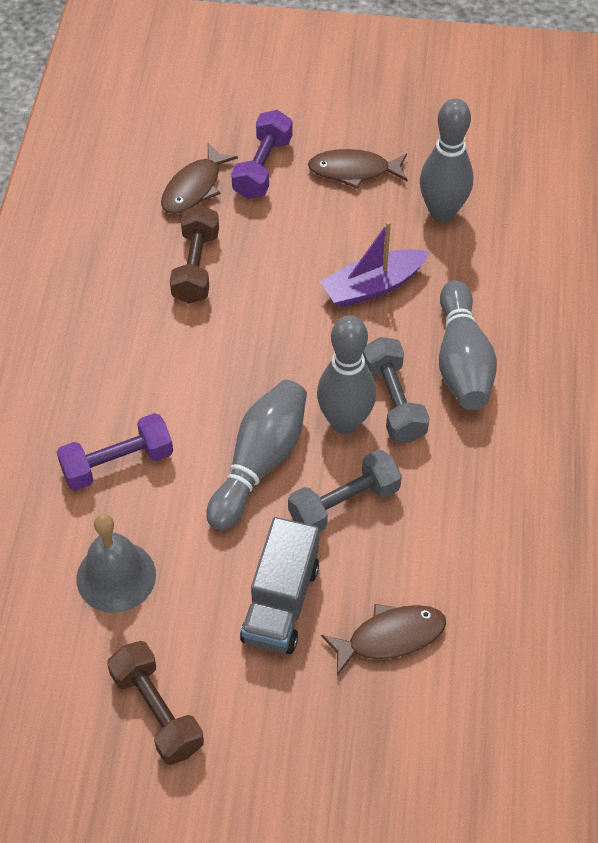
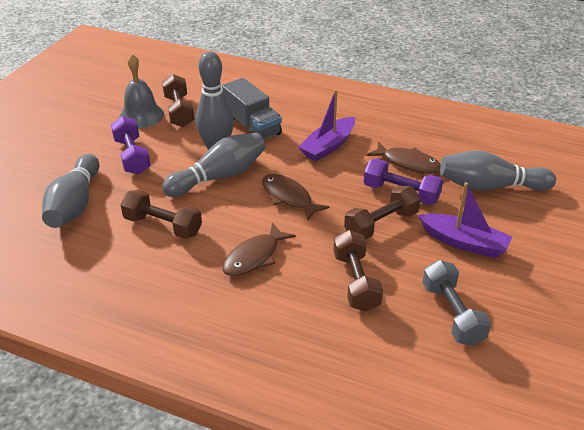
brown dumbbell: 2 -> 4
grey dumbbell: 2 -> 1
purple boat: 1 -> 2

